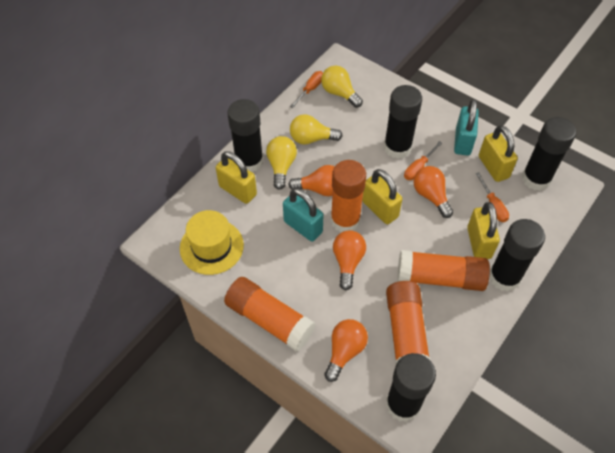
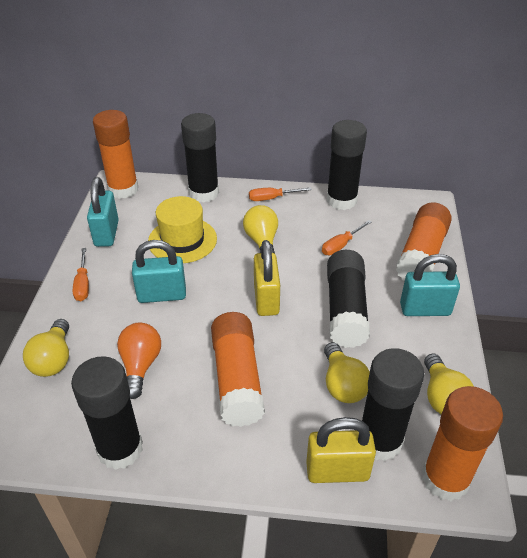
orange light bulb: 4 -> 1
turquoise padlock: 2 -> 3
yellow light bulb: 3 -> 4
yellow padlock: 4 -> 2

